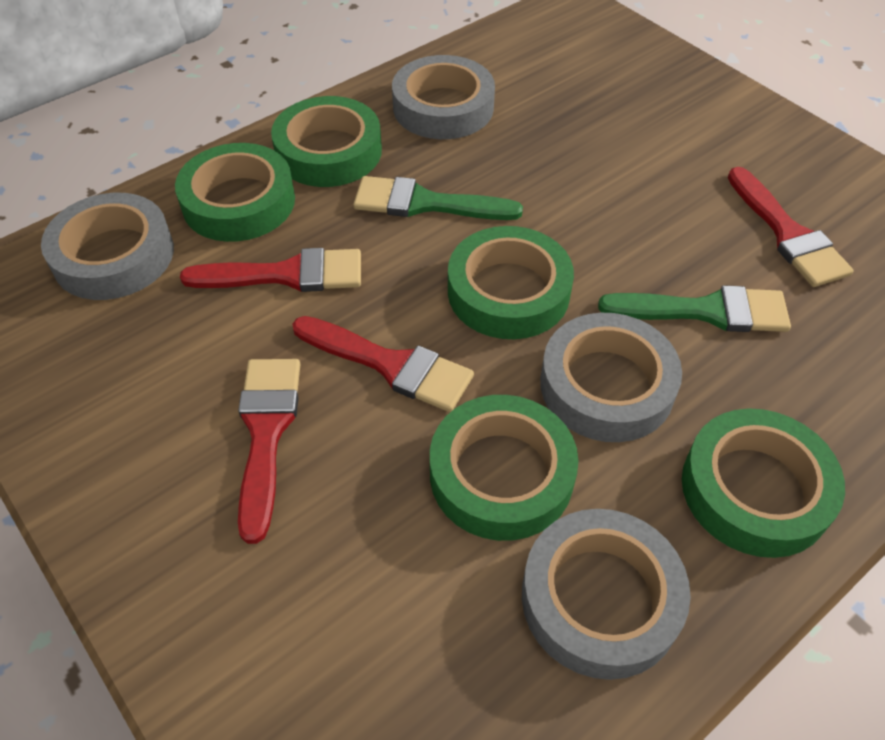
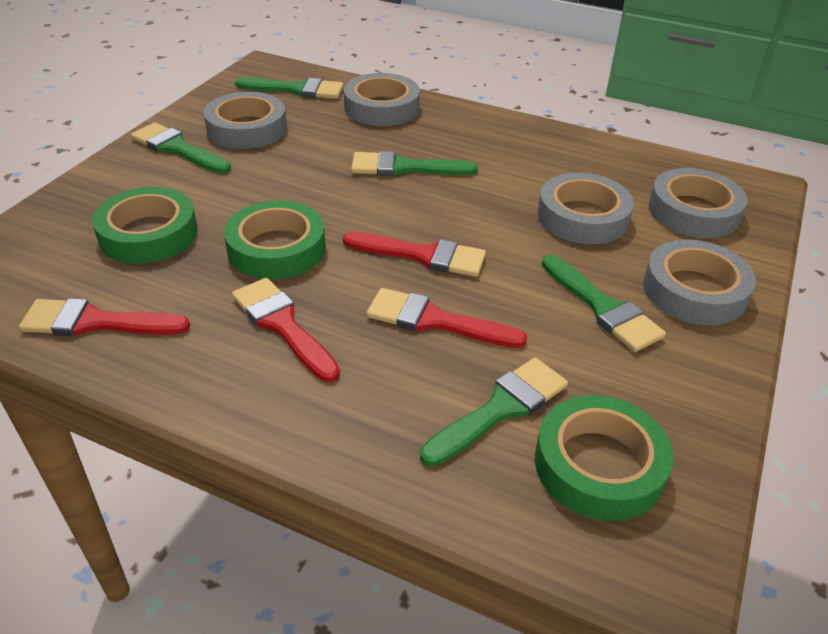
green brush: 2 -> 5
green tape: 5 -> 3
grey tape: 4 -> 5

